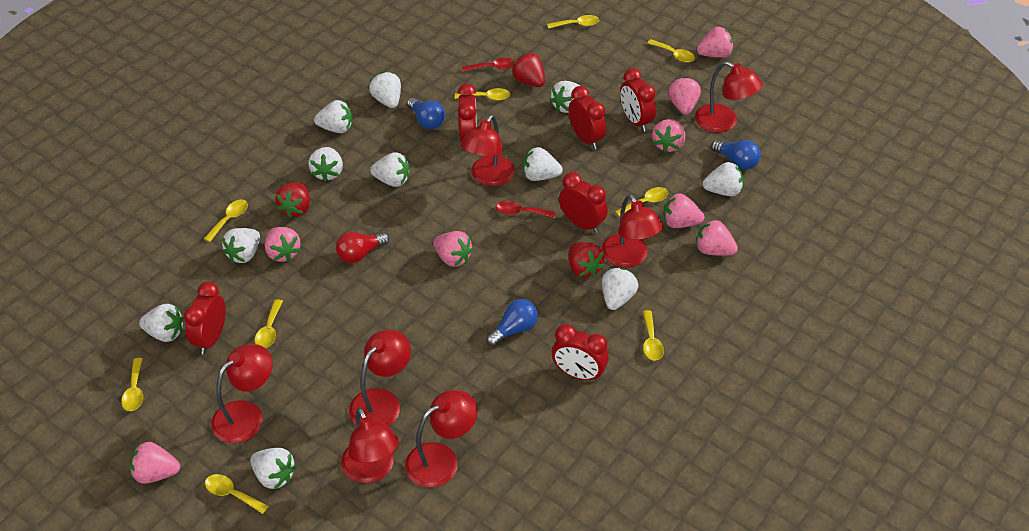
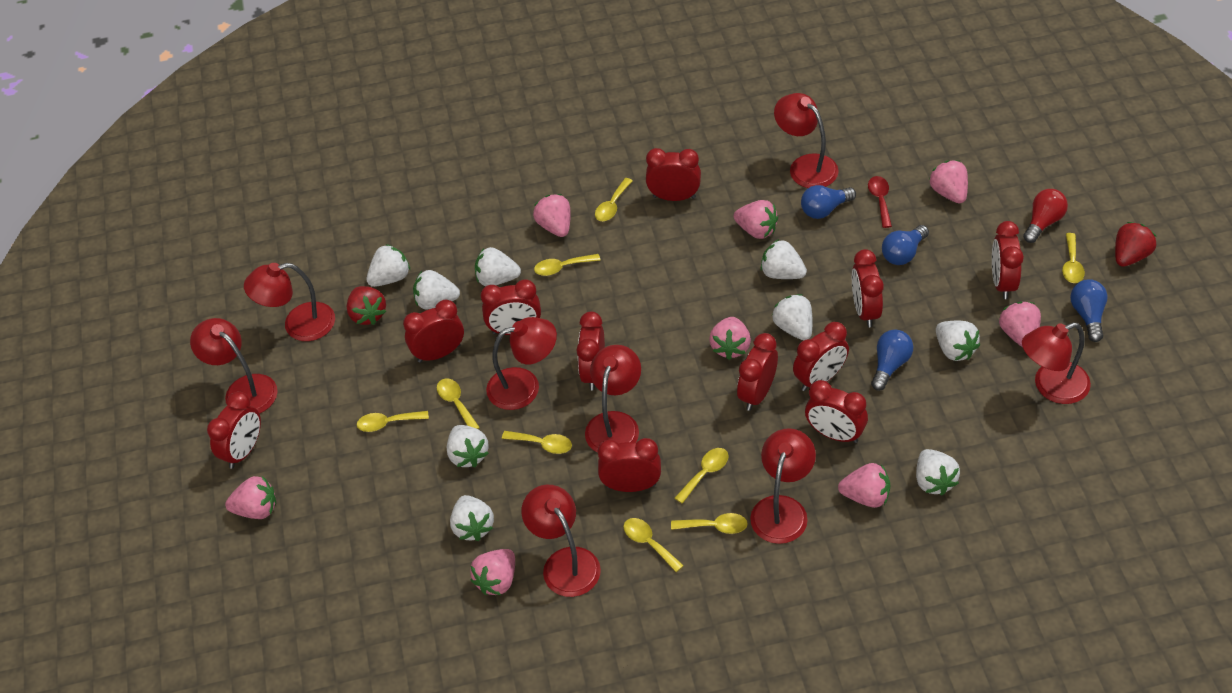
blue light bulb: 3 -> 4
red clock: 6 -> 11
red lamp: 7 -> 8
red spoon: 2 -> 1
red strawberry: 3 -> 2
white strawberry: 11 -> 9

